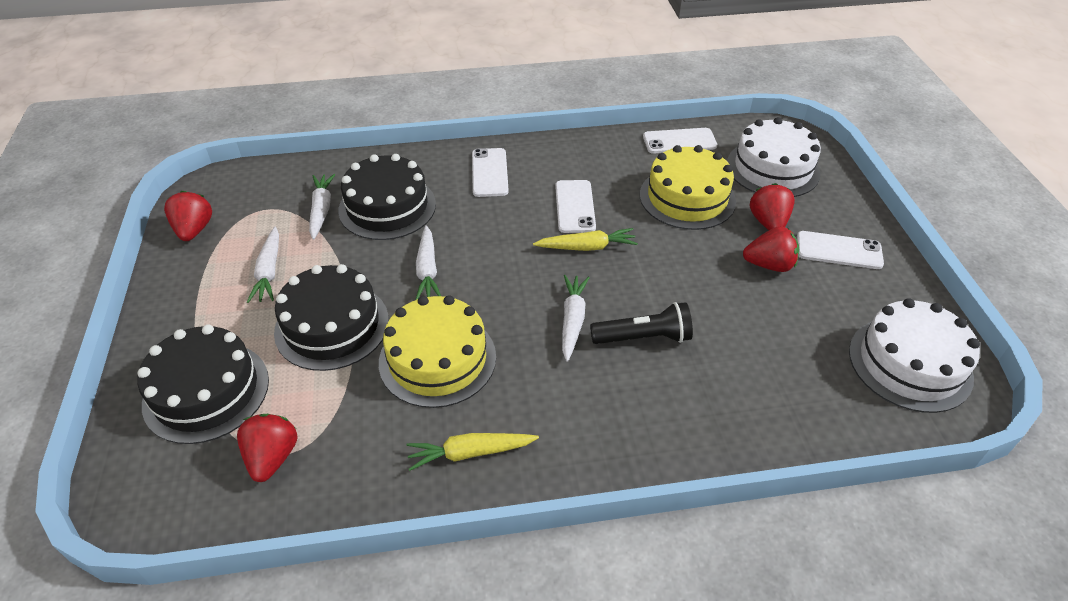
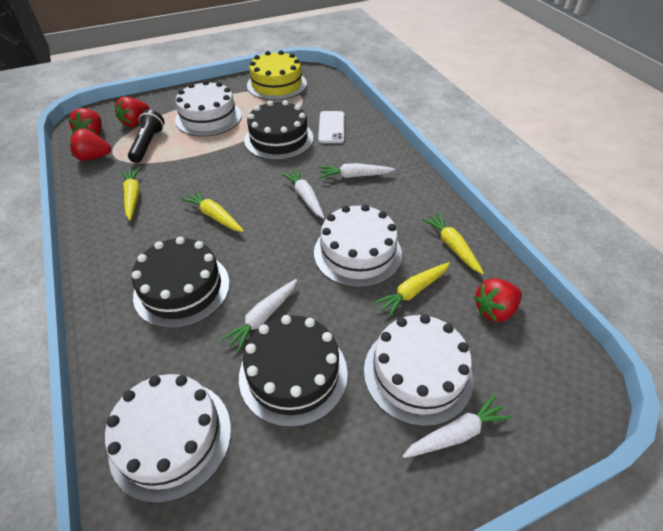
white cake: 2 -> 4
white phone: 4 -> 1
yellow cake: 2 -> 1
yellow carrot: 2 -> 4

